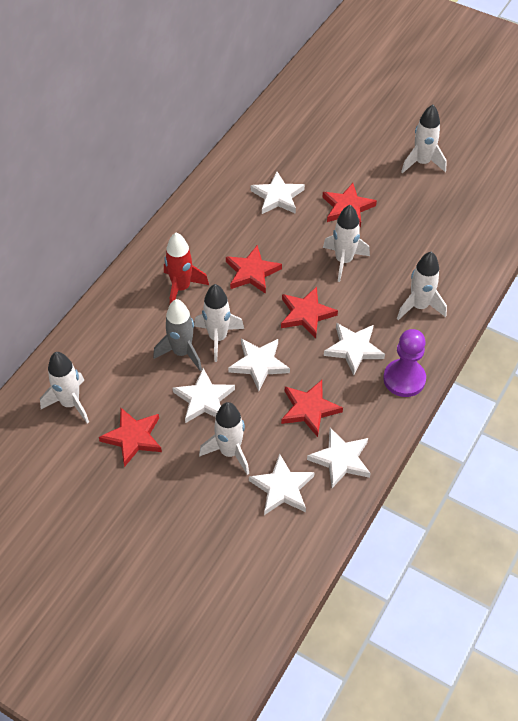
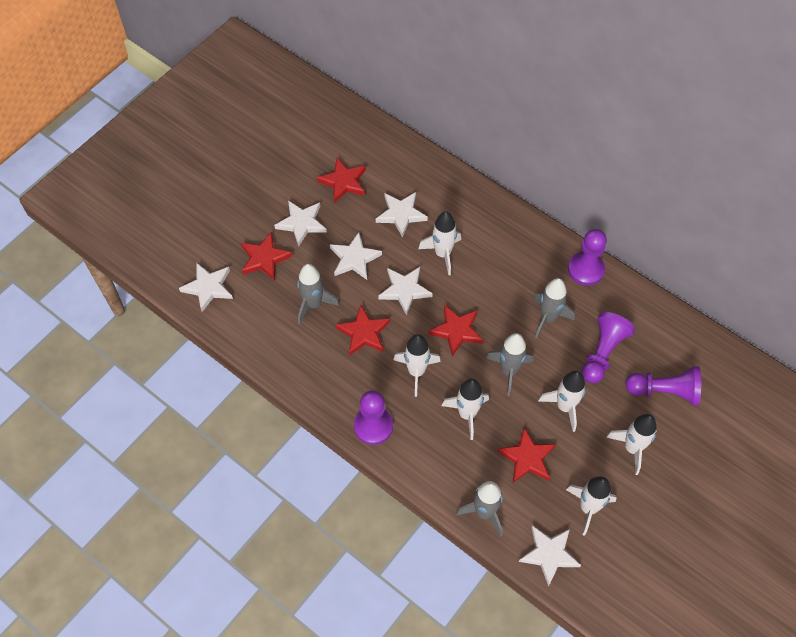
grey rocket: 1 -> 4
purple pawn: 1 -> 4
red rocket: 1 -> 0

